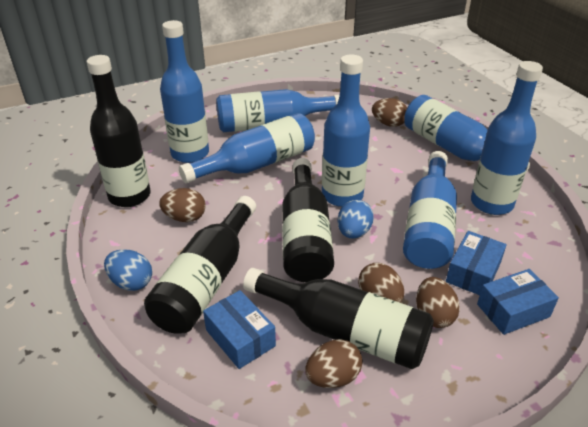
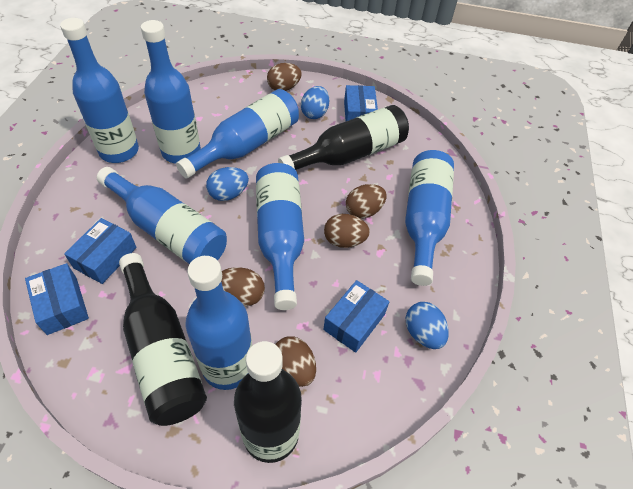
black bottle: 4 -> 3
blue box: 3 -> 4
blue egg: 2 -> 3

